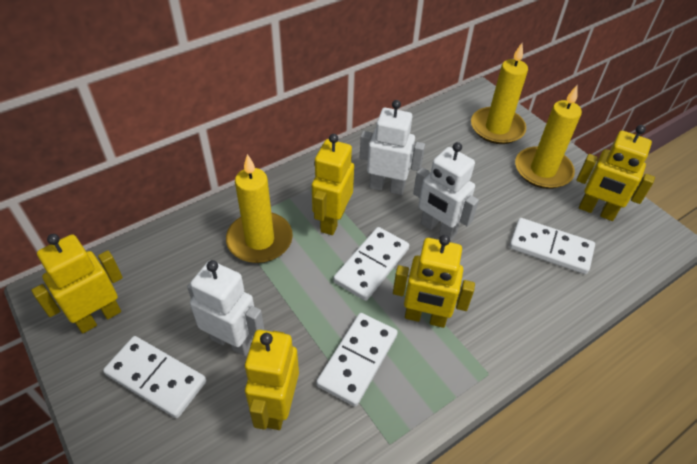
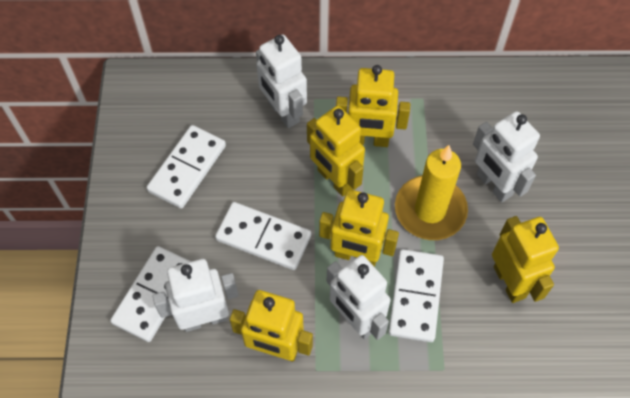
white robot: 3 -> 4
yellow candle: 3 -> 1

